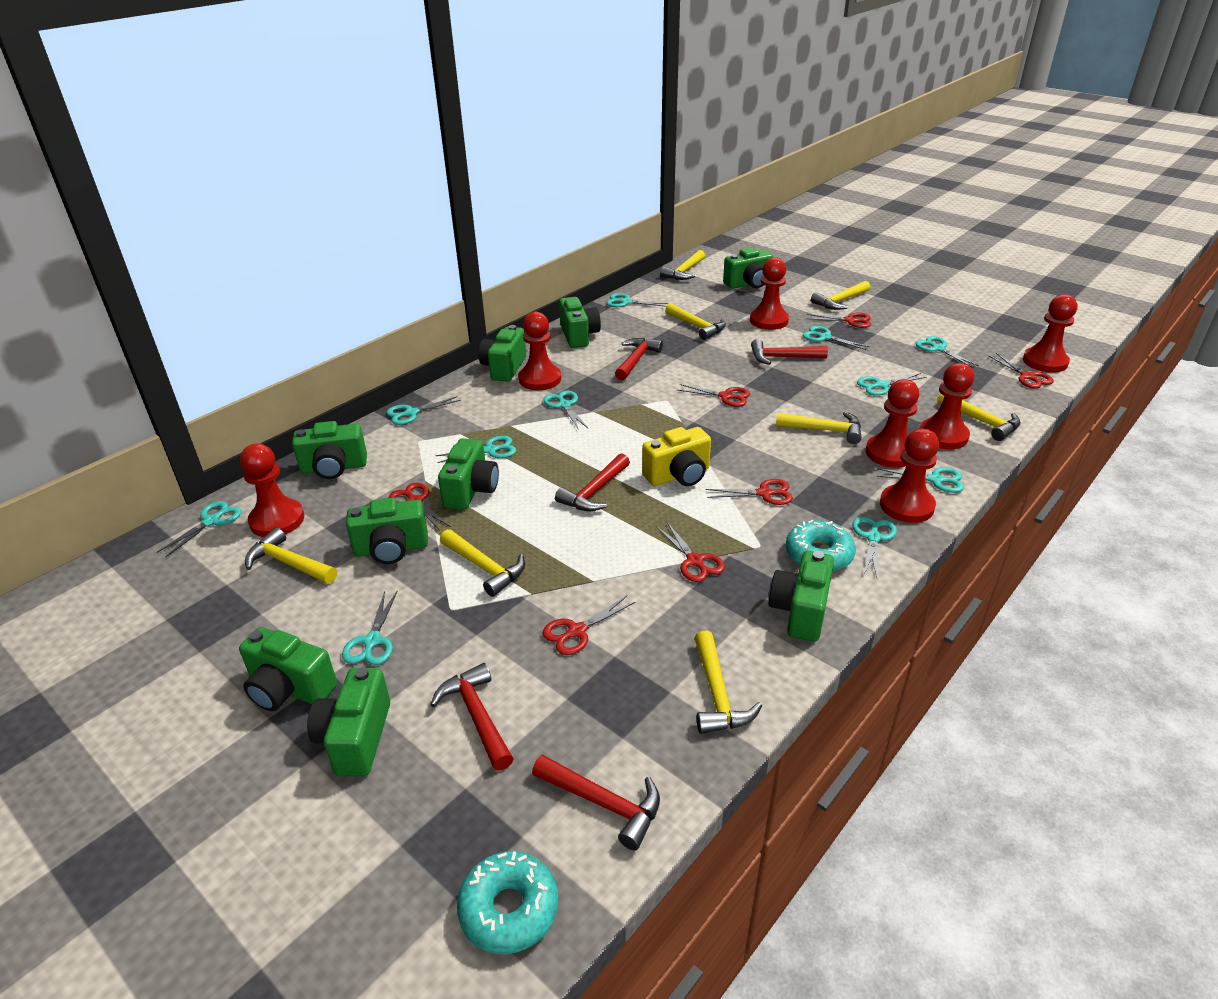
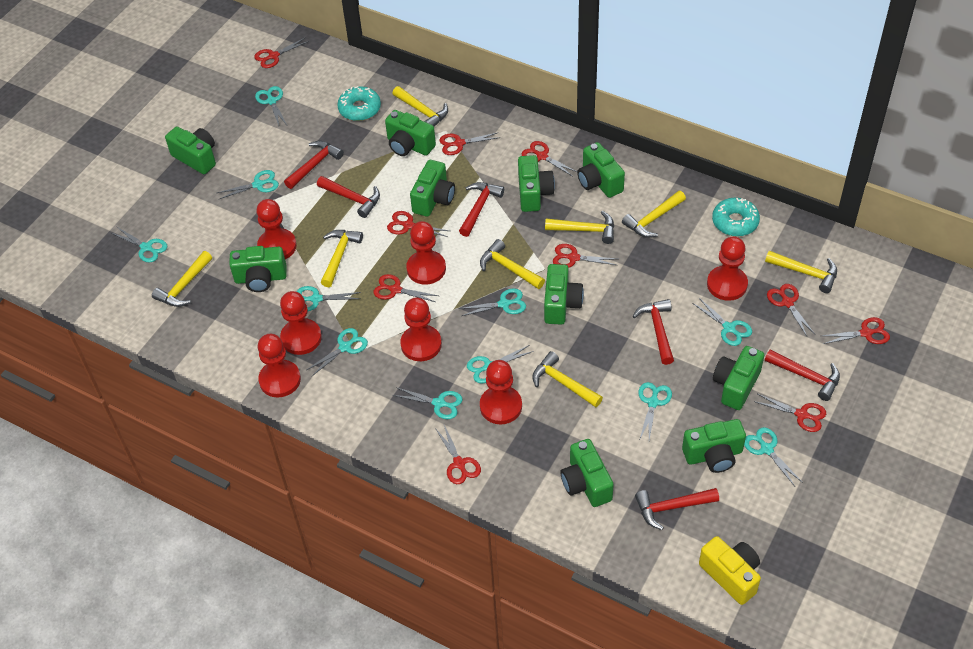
green camera: 9 -> 10
red hammer: 5 -> 6
red scissors: 7 -> 10

